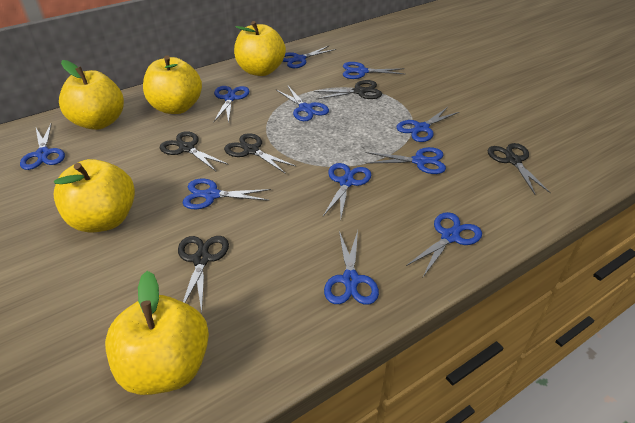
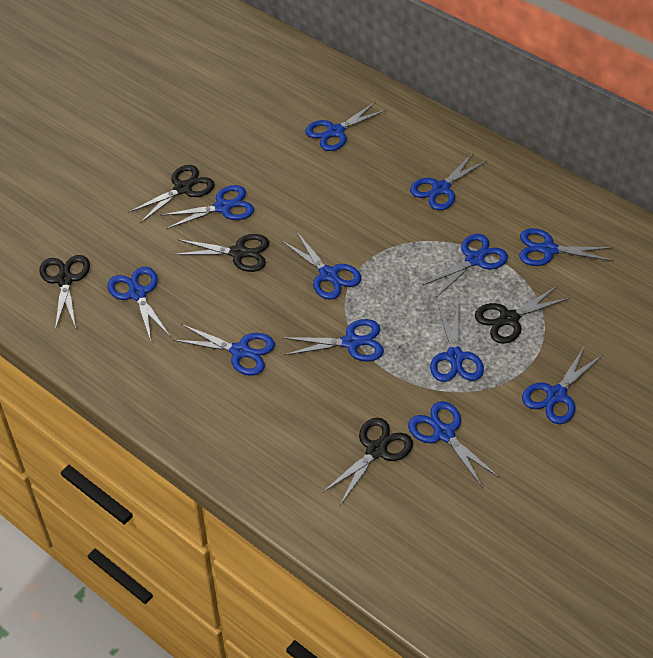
blue scissors: 11 -> 12
yellow apple: 5 -> 0

